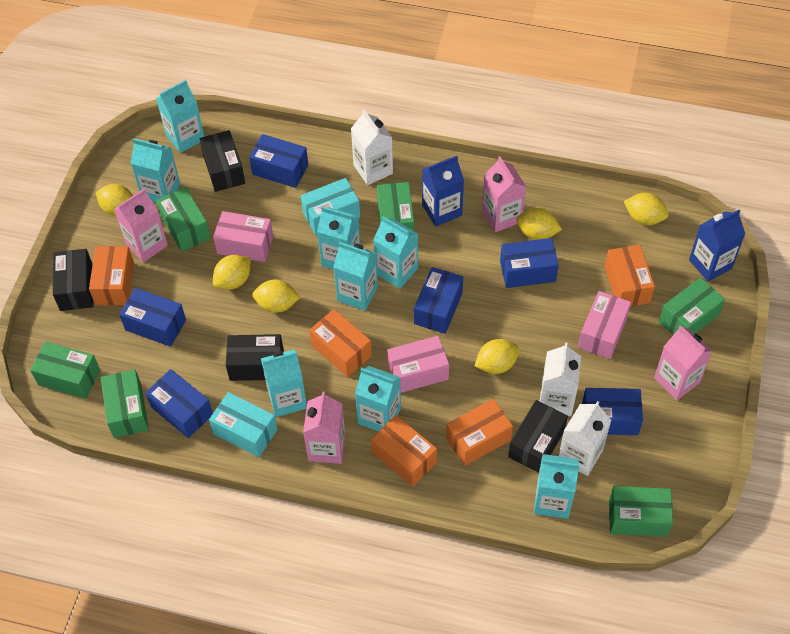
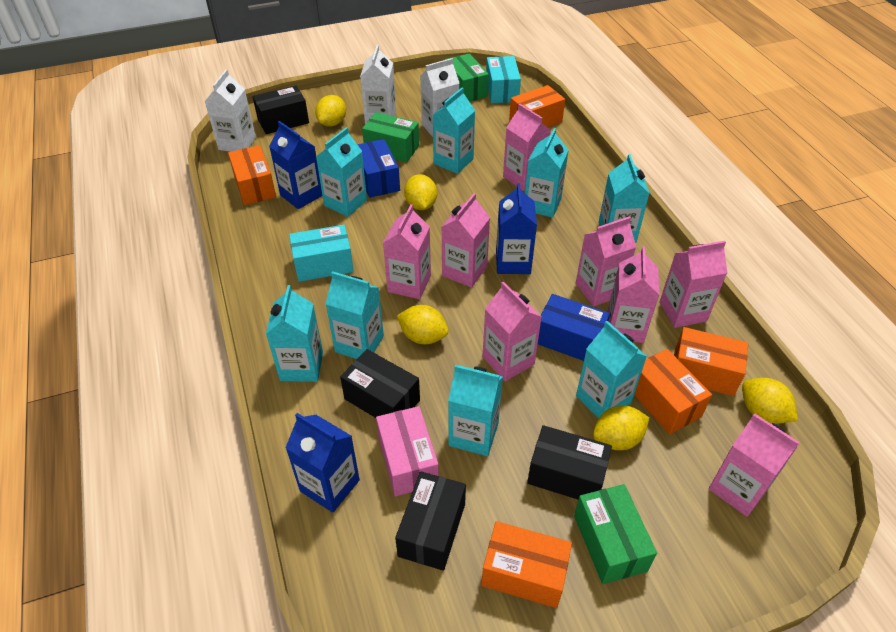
blue box: 6 -> 2
blue carton: 2 -> 3
green box: 6 -> 3
pink box: 3 -> 1
pink carton: 4 -> 8
yellow lemon: 6 -> 5

